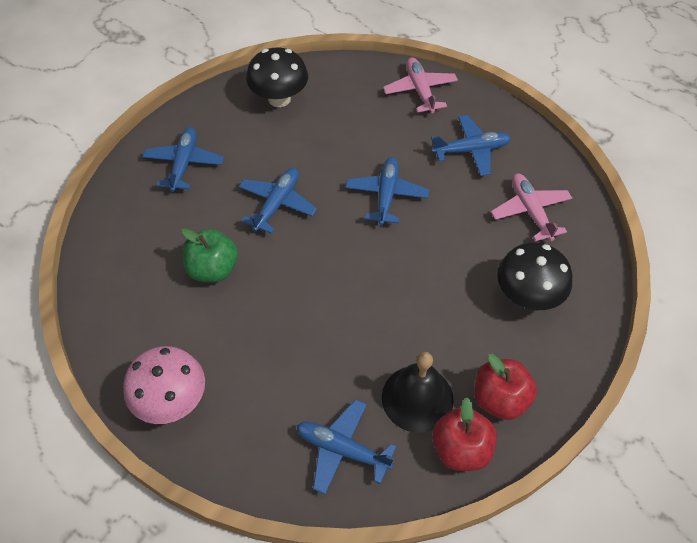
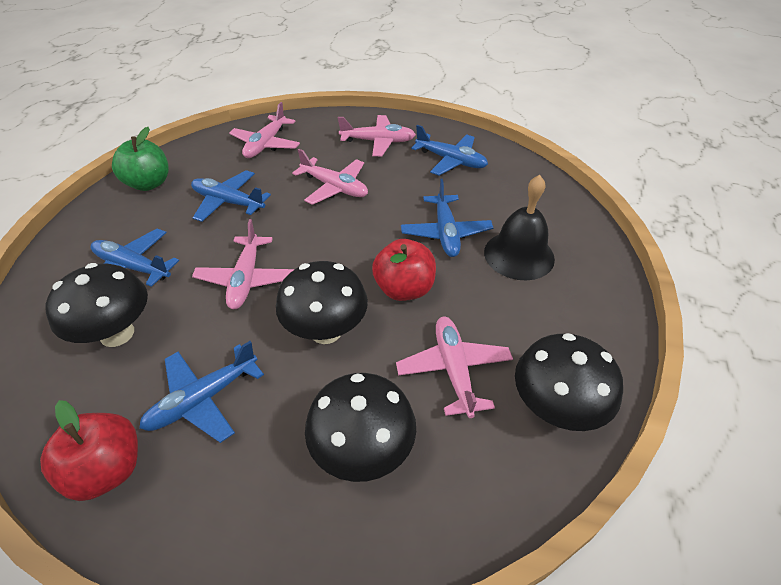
black mushroom: 2 -> 4
pink mushroom: 1 -> 0
pink plane: 2 -> 5

